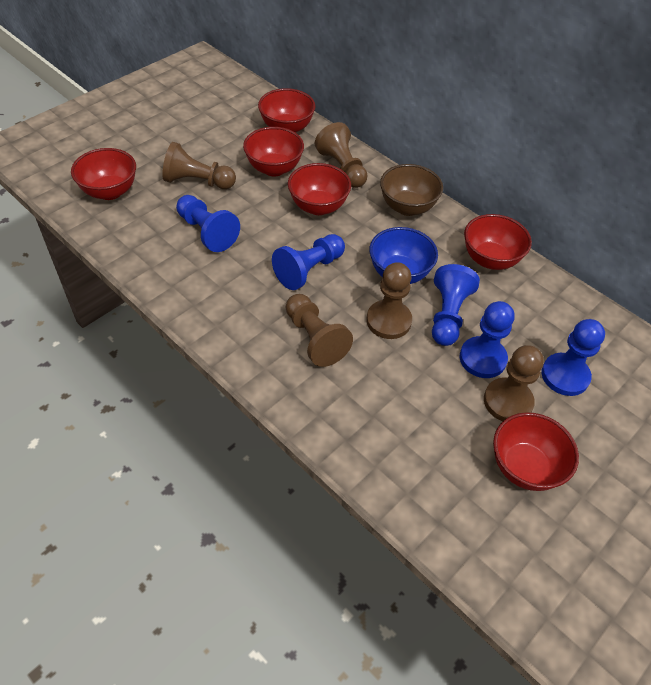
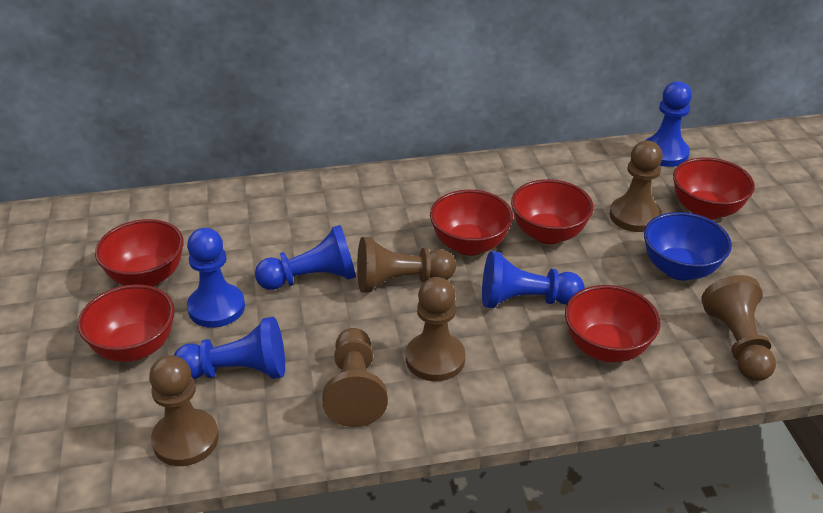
brown bowl: 1 -> 0
brown pawn: 5 -> 6

